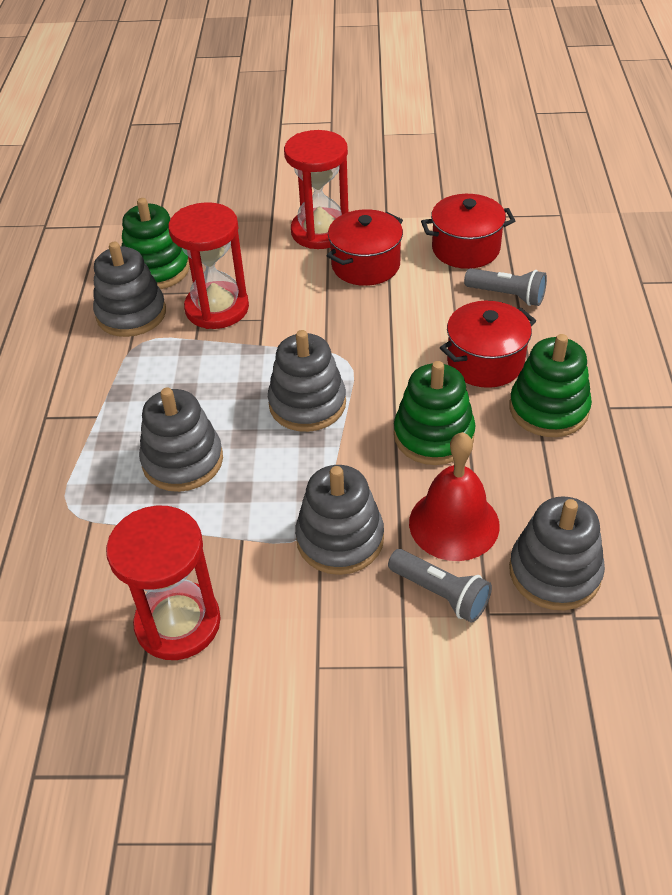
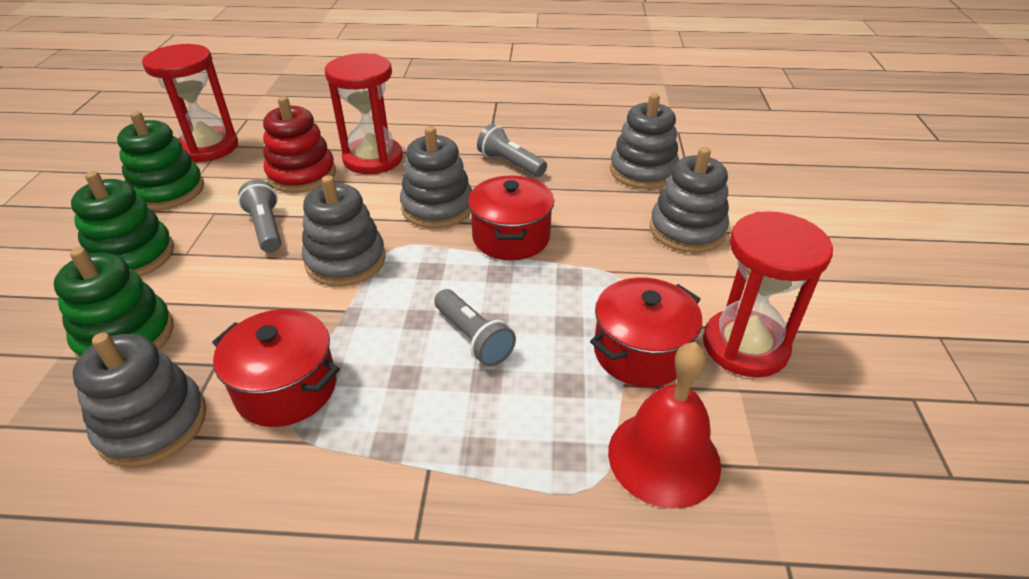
grey flashlight: 2 -> 3
red stacking toy: 0 -> 1

